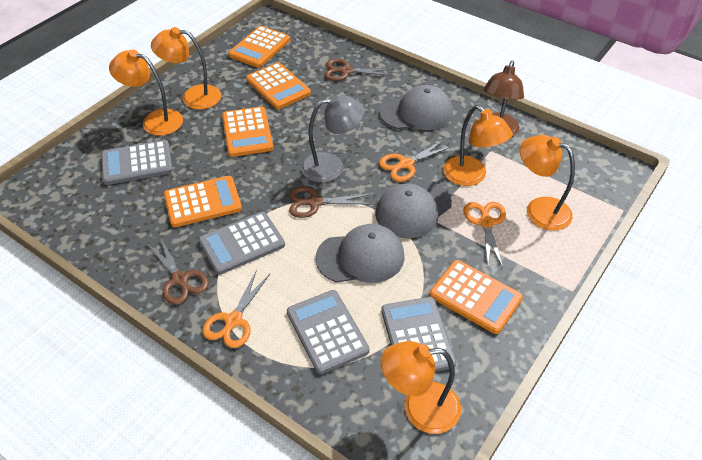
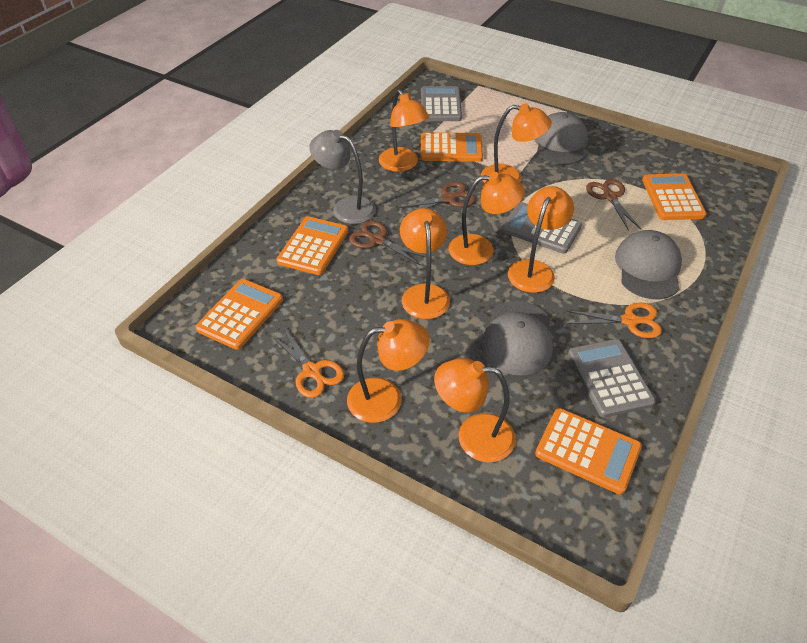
brown lamp: 1 -> 0
grey calculator: 4 -> 3
orange lamp: 5 -> 7
orange scissors: 3 -> 2

